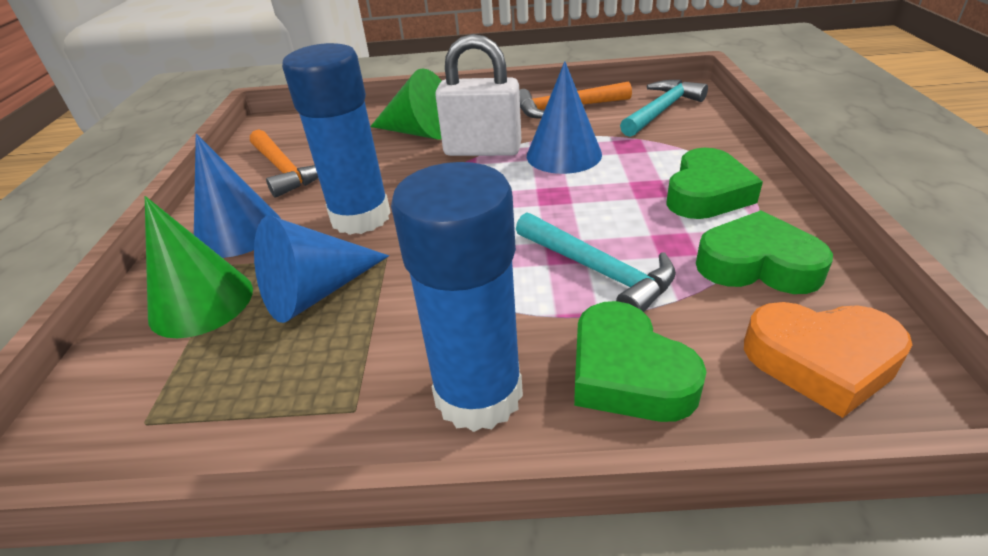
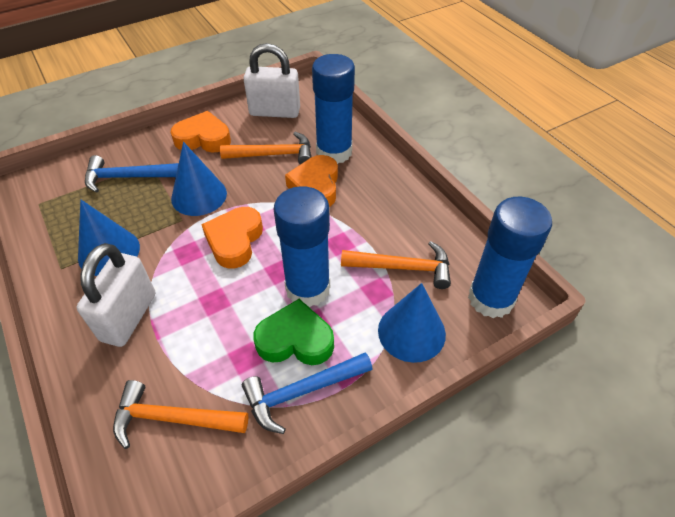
blue glue stick: 2 -> 3
blue hammer: 0 -> 2
green cone: 2 -> 0
green heart: 3 -> 1
orange hammer: 2 -> 3
orange heart: 1 -> 3
turquoise hammer: 2 -> 0
white padlock: 1 -> 2

